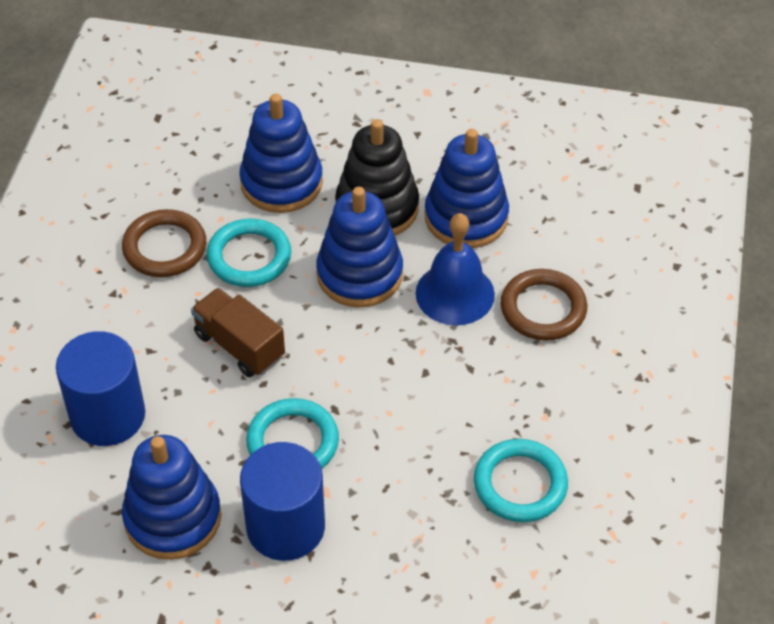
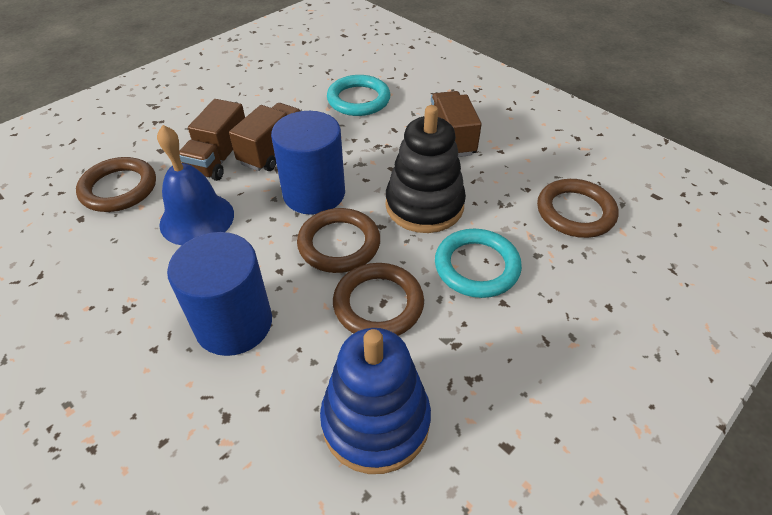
blue stacking toy: 4 -> 1
brown ring: 2 -> 4
brown truck: 1 -> 3
turquoise ring: 3 -> 2

